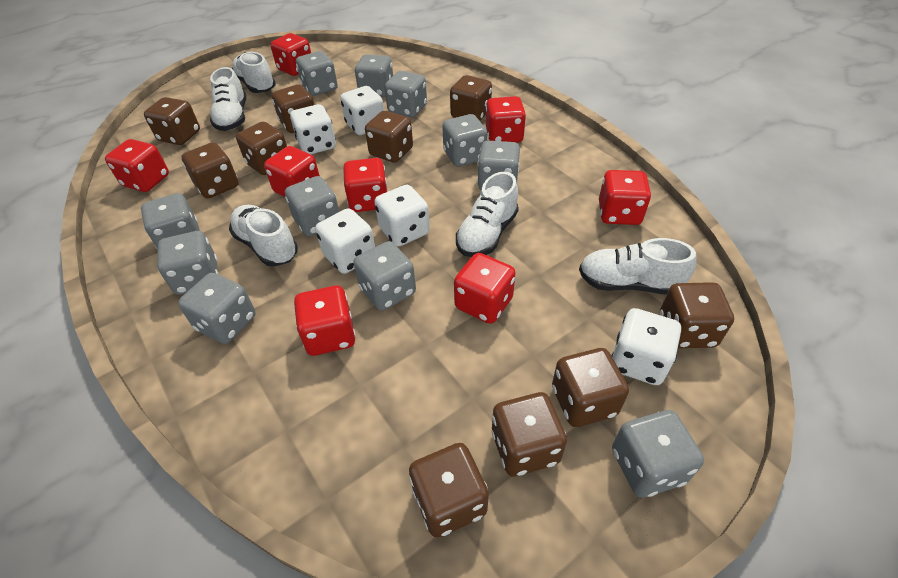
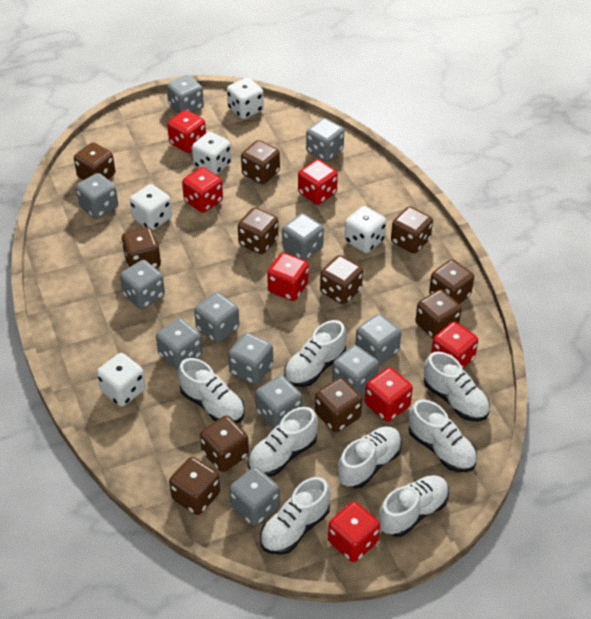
brown dice: 10 -> 11
grey dice: 11 -> 12
red dice: 8 -> 7
white shoe: 5 -> 8

